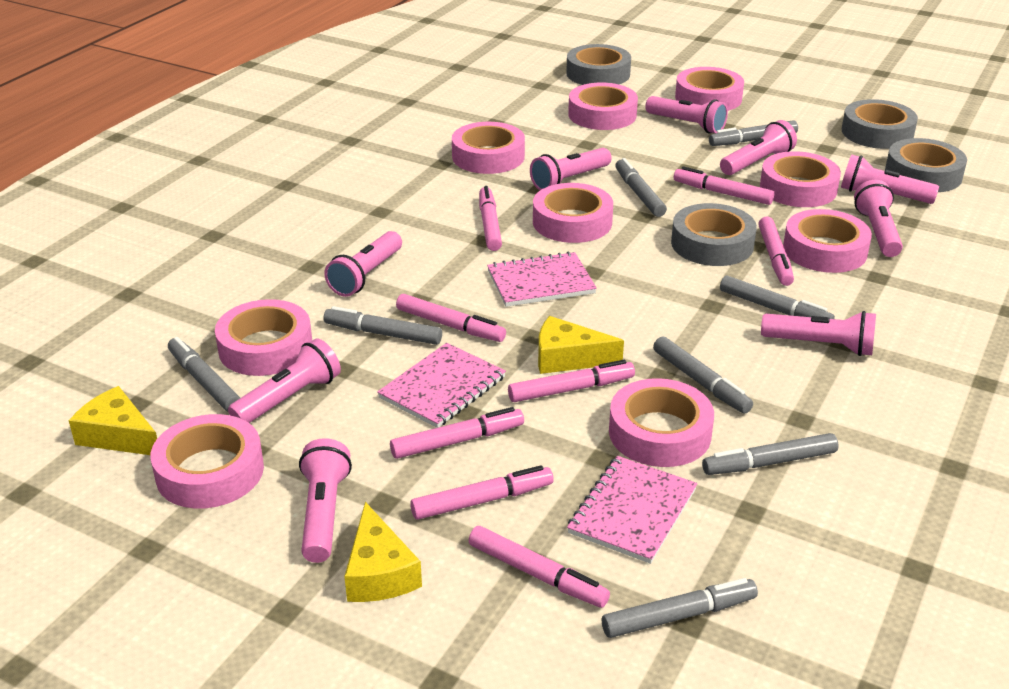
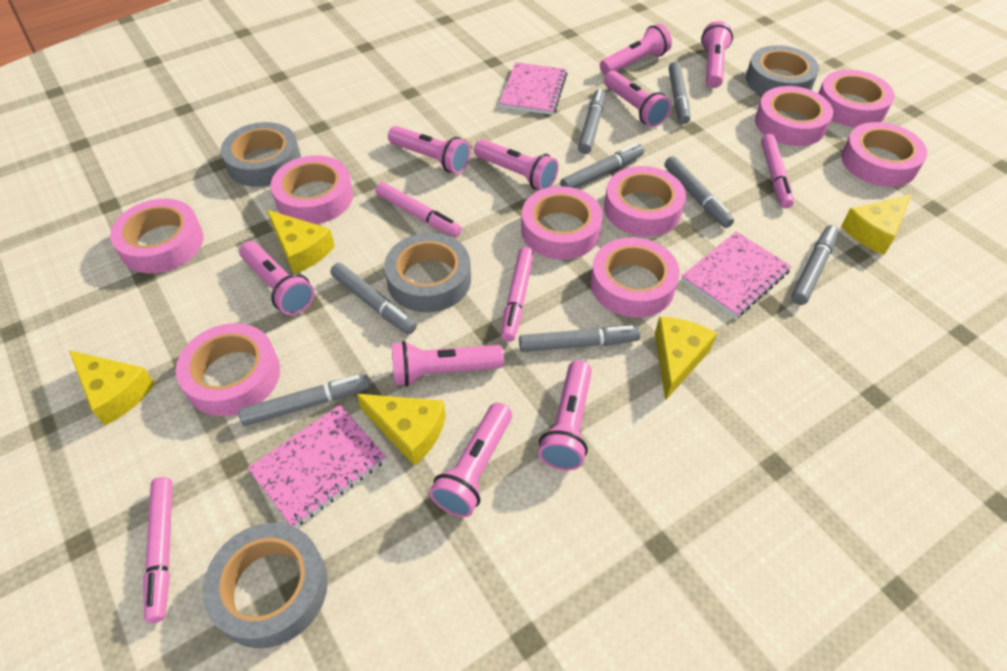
pink marker: 8 -> 4
yellow cheese: 3 -> 5

